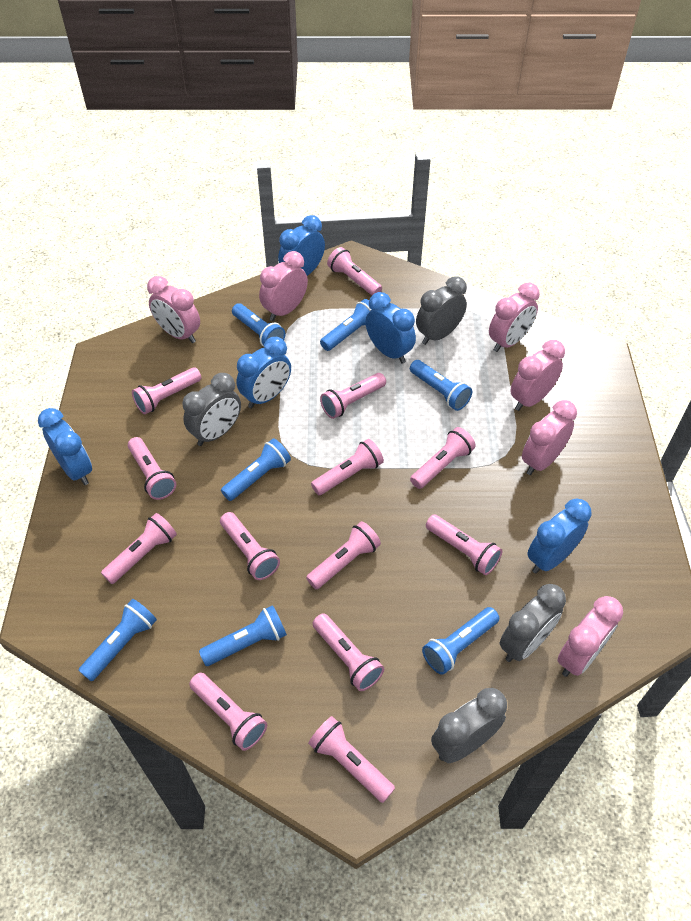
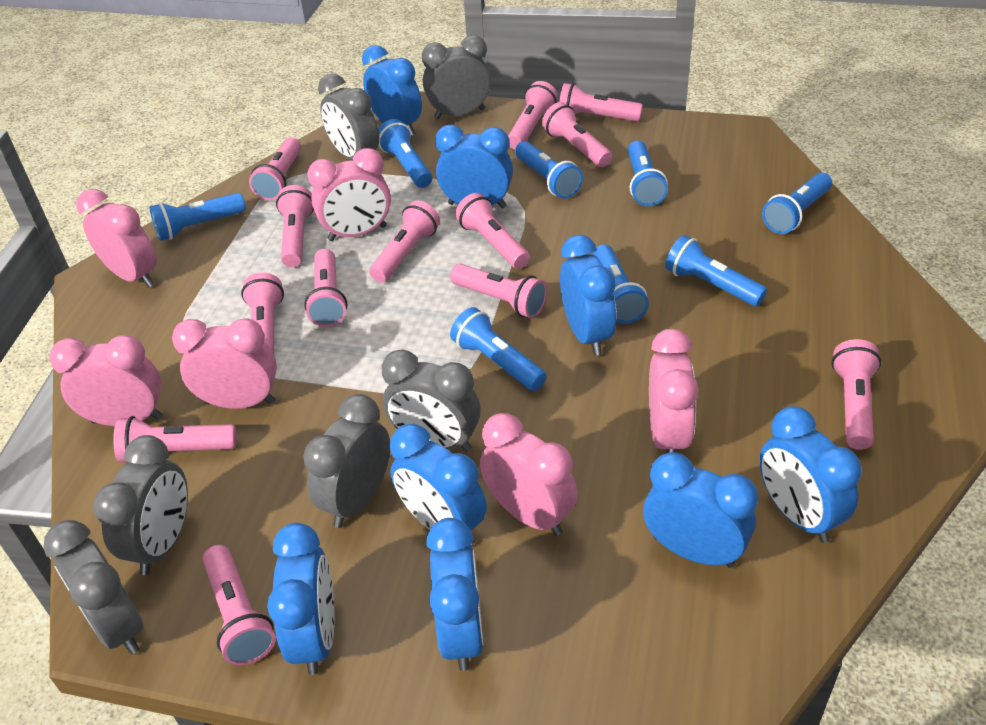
blue clock: 5 -> 8
blue flashlight: 7 -> 8
grey clock: 4 -> 6

